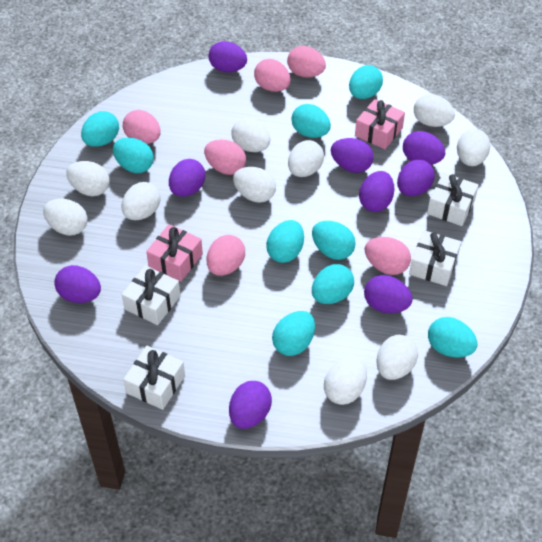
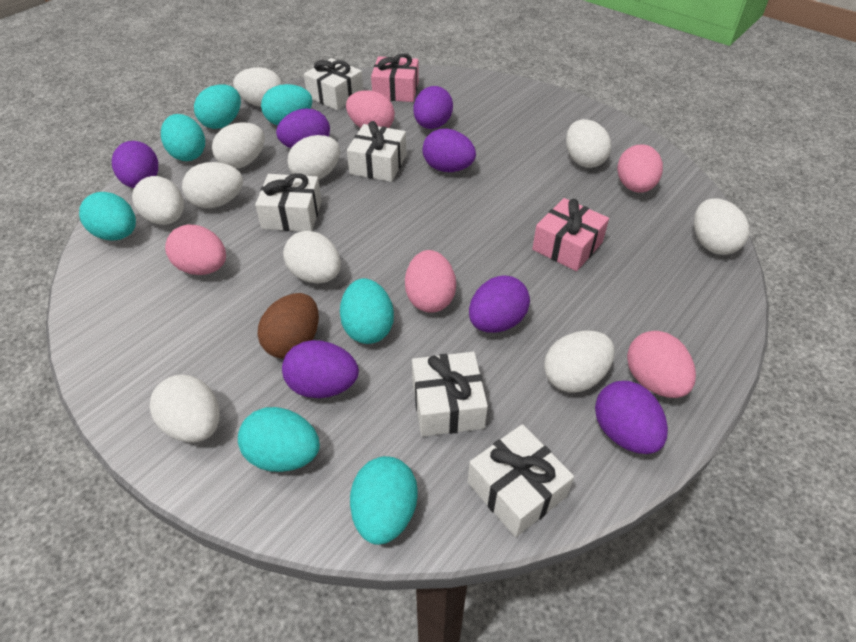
brown egg: 0 -> 1
pink egg: 6 -> 5
purple egg: 9 -> 7
turquoise egg: 9 -> 7
white gift: 4 -> 5

